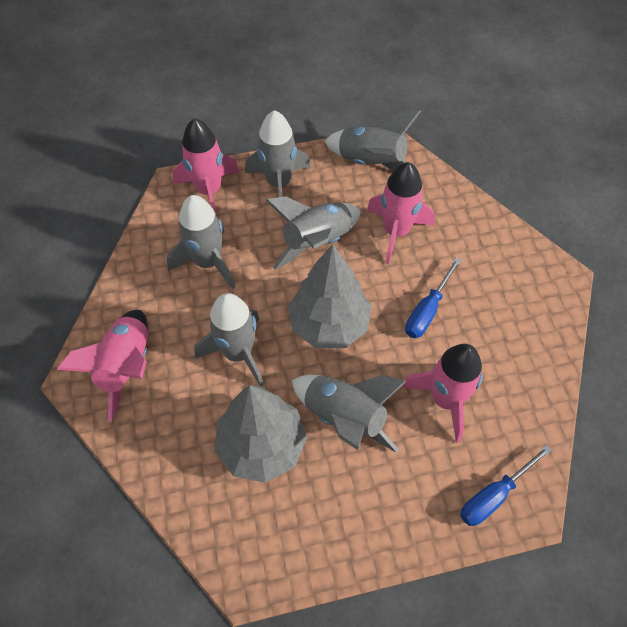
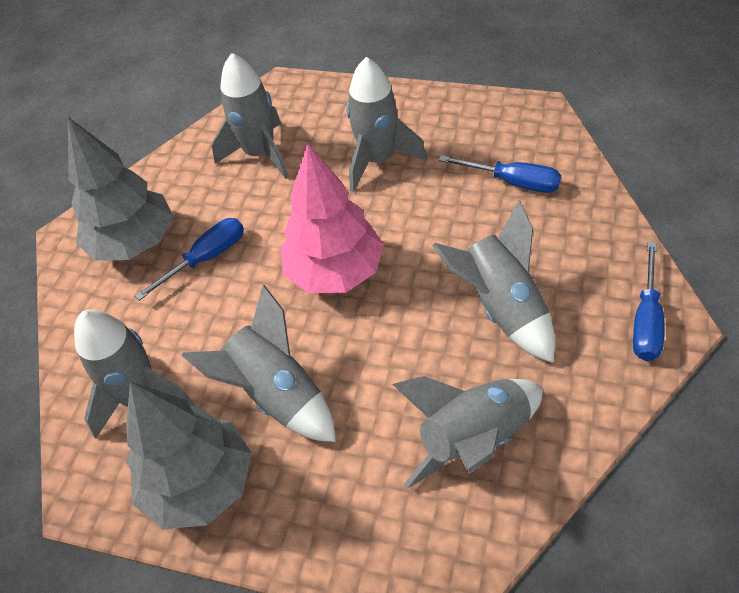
blue screwdriver: 2 -> 3
pink rocket: 4 -> 0
pink tree: 0 -> 1

